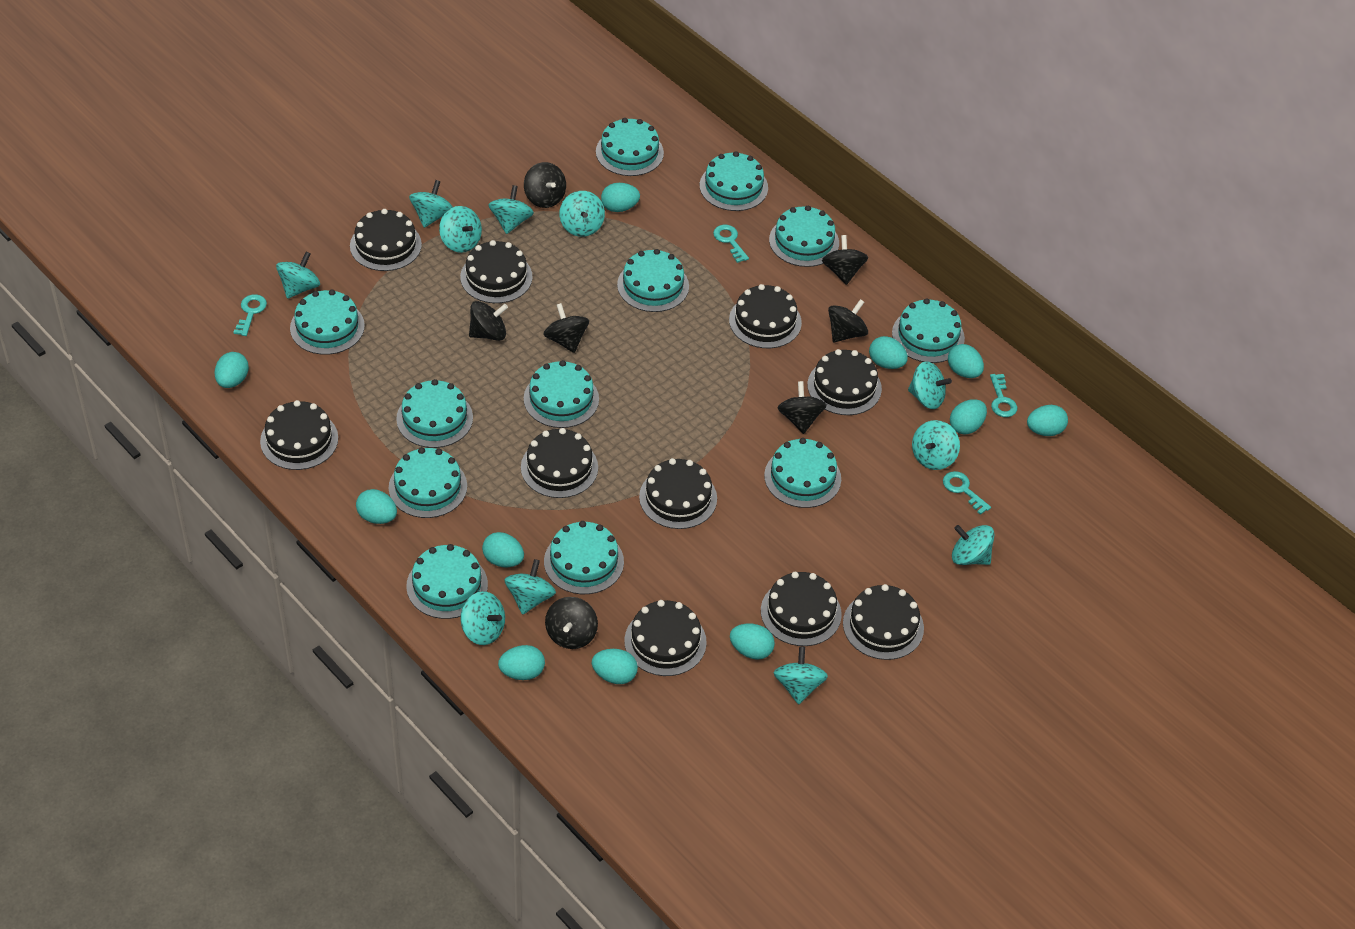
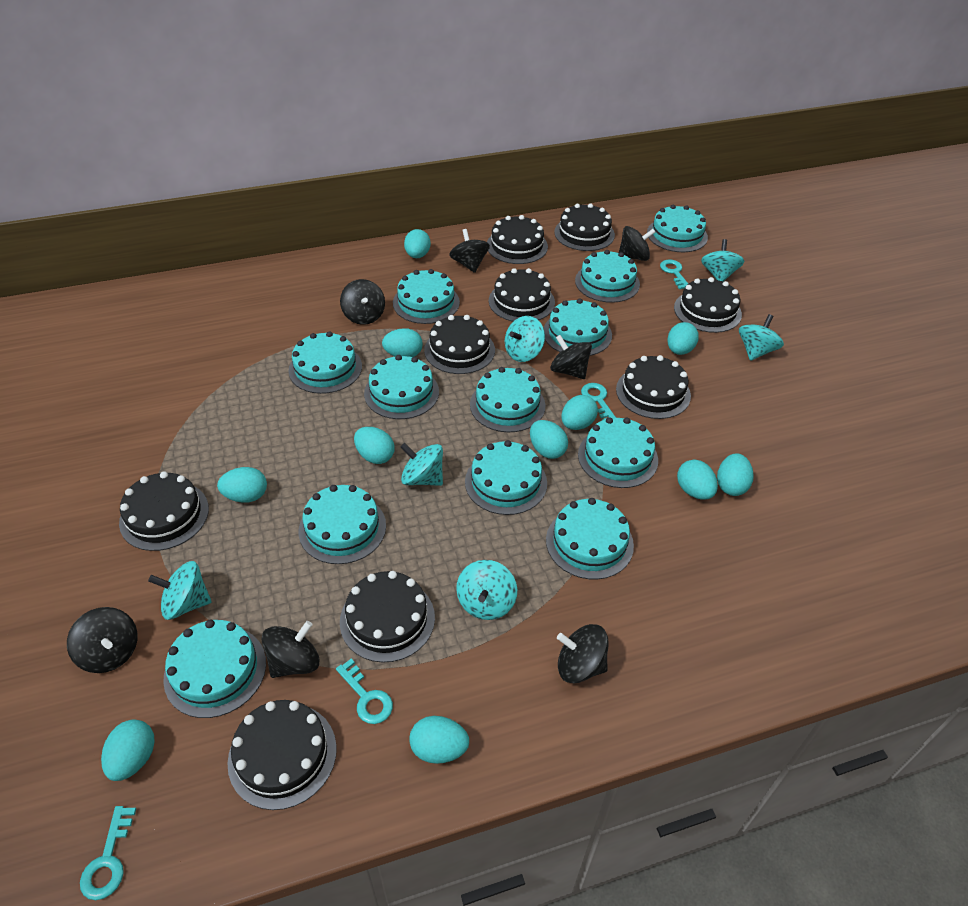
black cake: 10 -> 9
turquoise spinning top: 11 -> 6

